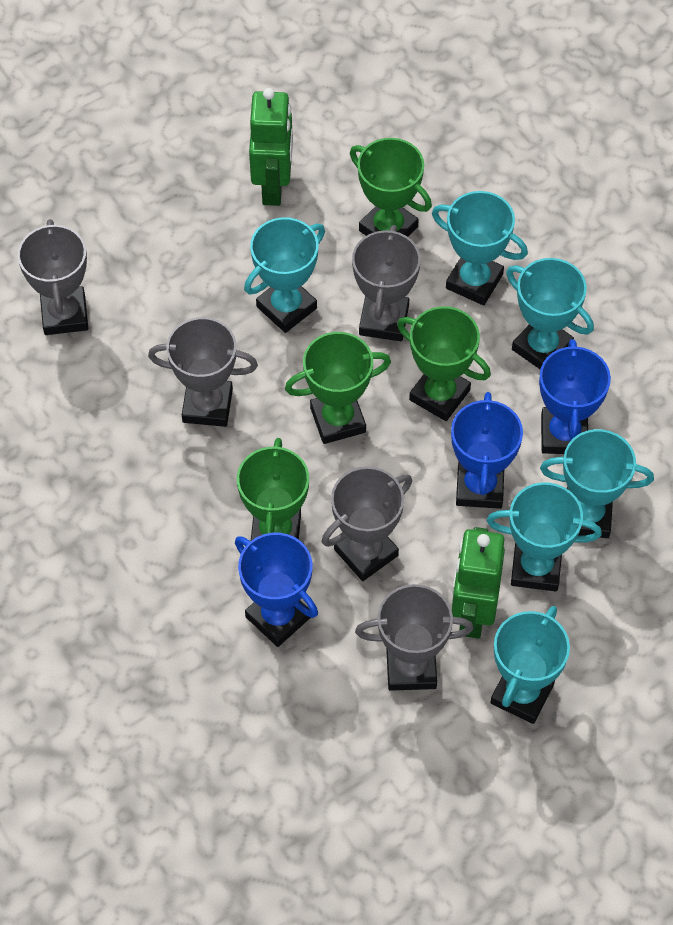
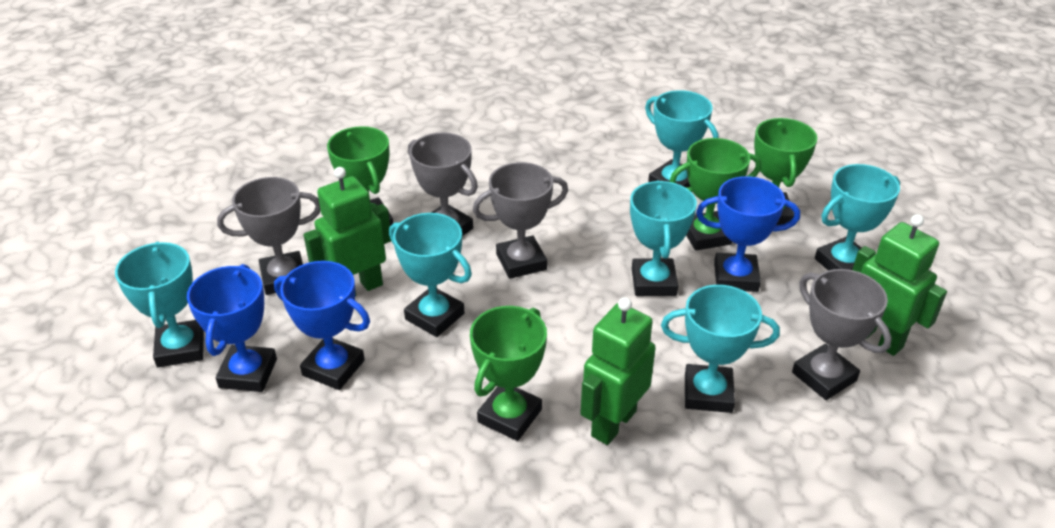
green robot: 2 -> 3
grey trophy: 5 -> 4

